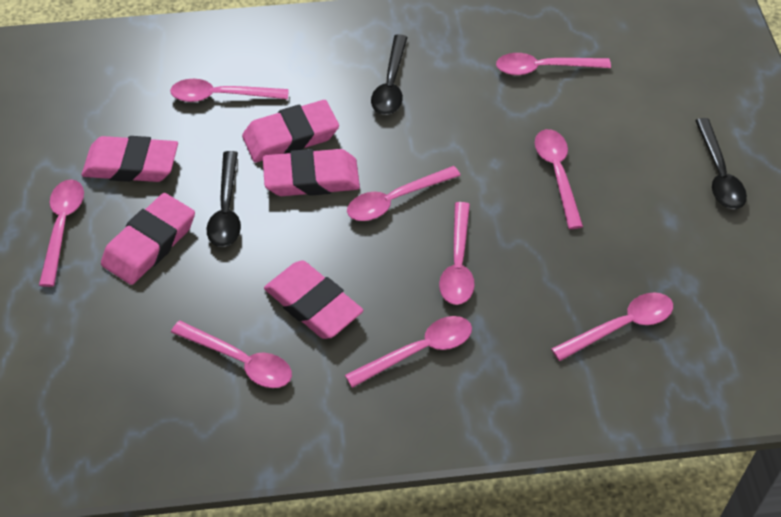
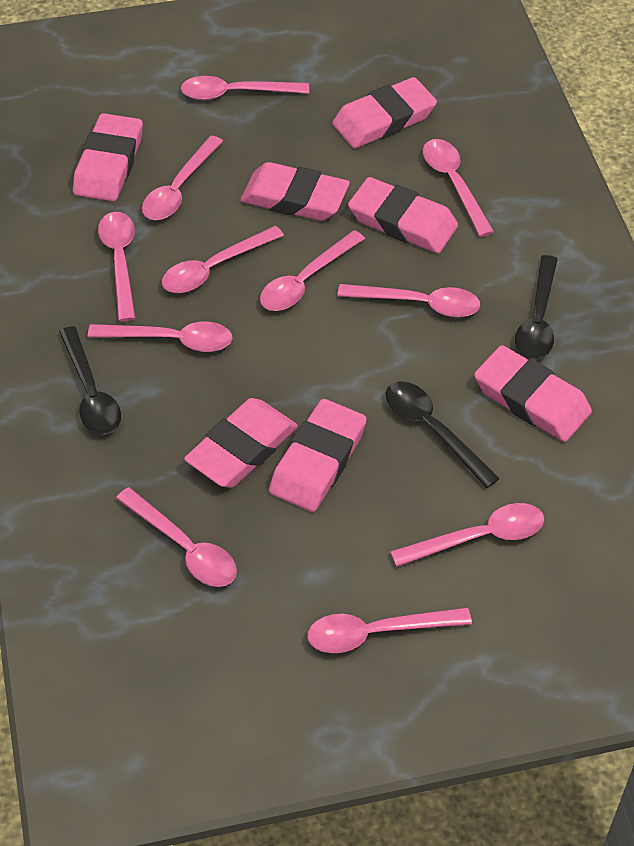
pink eraser: 5 -> 7
pink spoon: 9 -> 11

